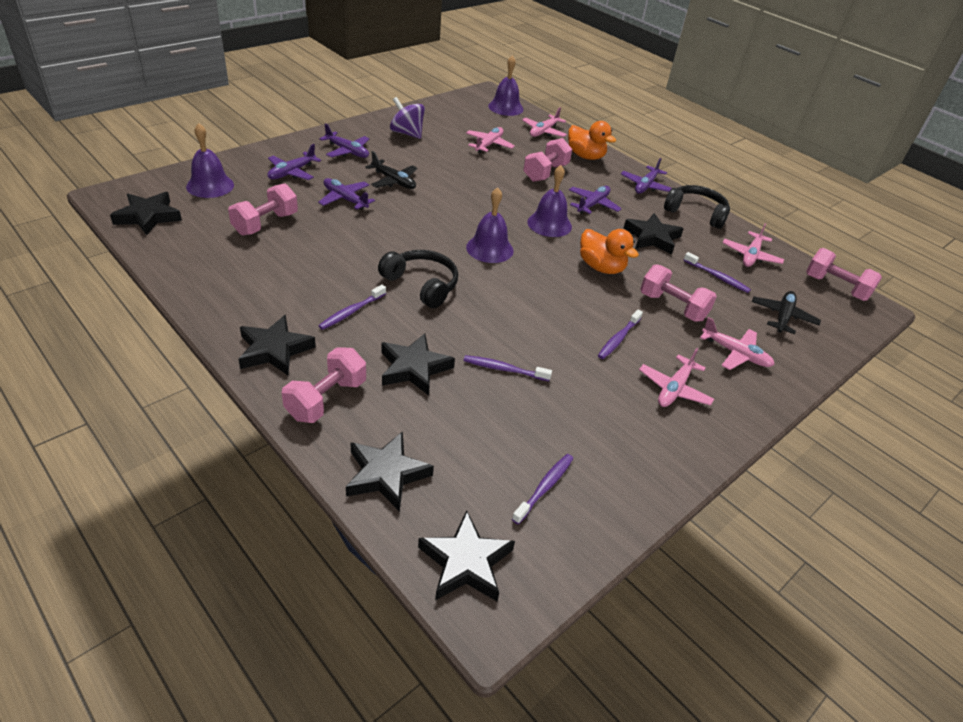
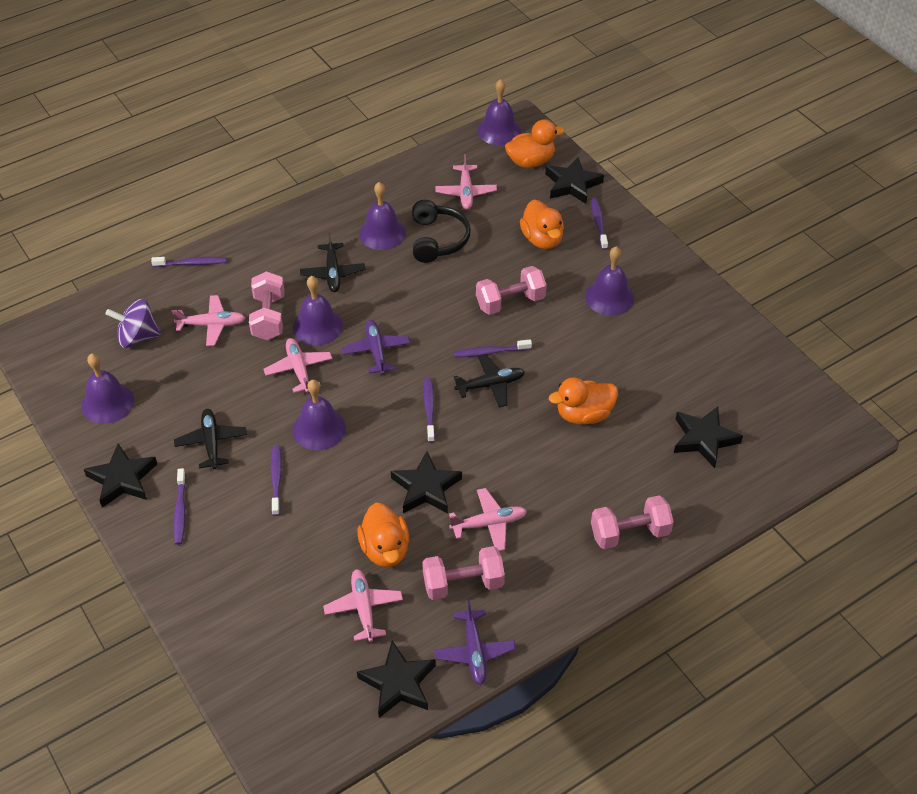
black headphones: 2 -> 1
black plane: 2 -> 3
black star: 6 -> 5
orange duck: 2 -> 4
pink dumbbell: 5 -> 4
purple bell: 4 -> 6
purple plane: 5 -> 2
purple toothbrush: 5 -> 6

